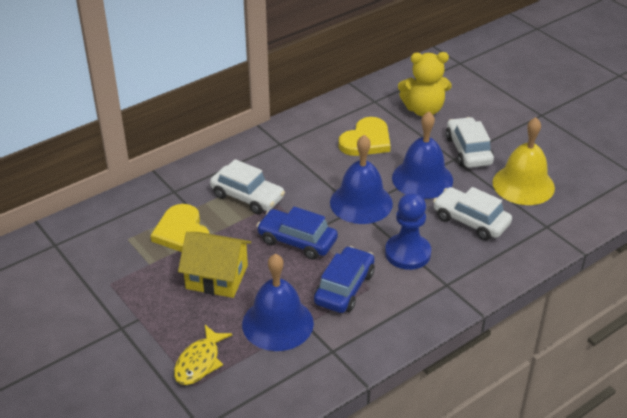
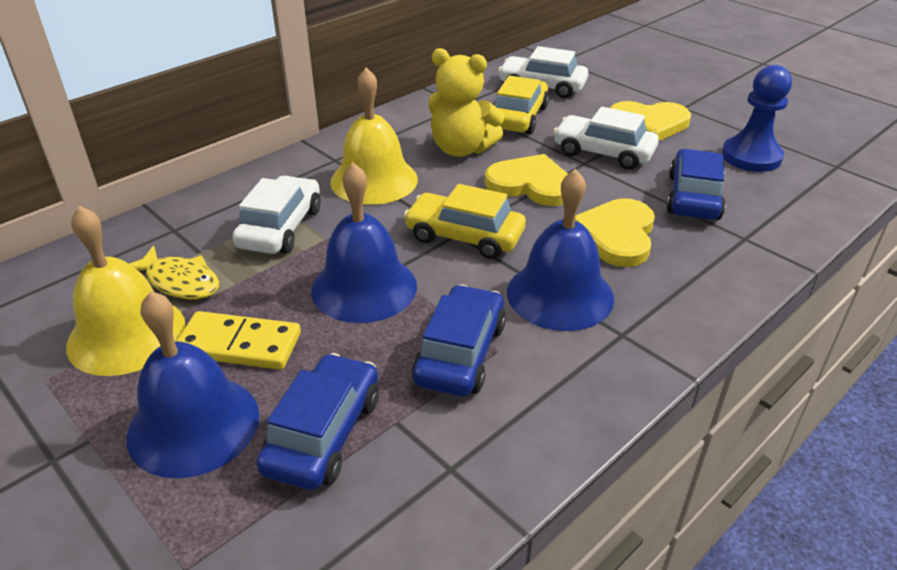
blue car: 2 -> 3
yellow bell: 1 -> 2
yellow car: 0 -> 2
yellow domino: 0 -> 1
yellow heart: 2 -> 3
yellow house: 1 -> 0

